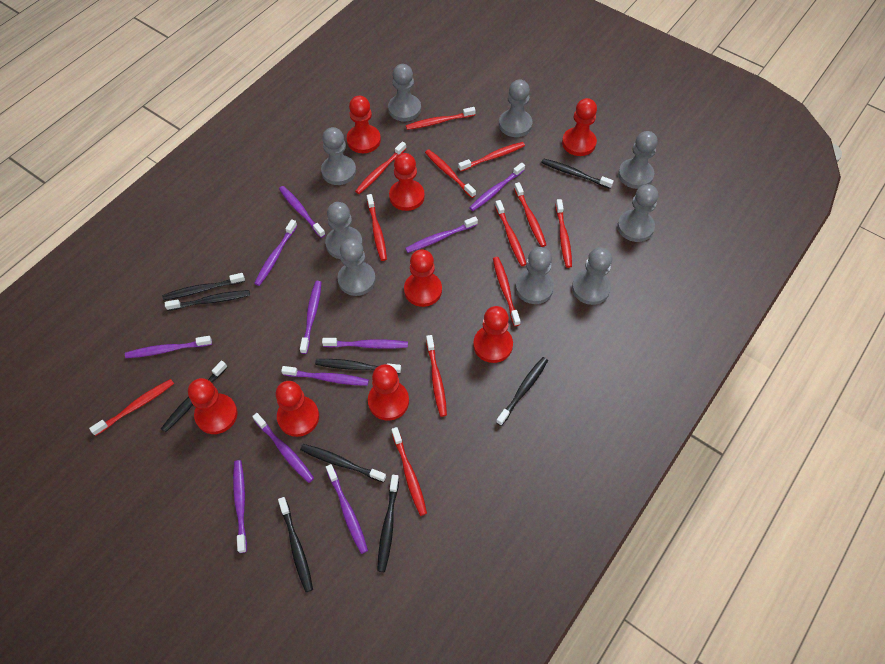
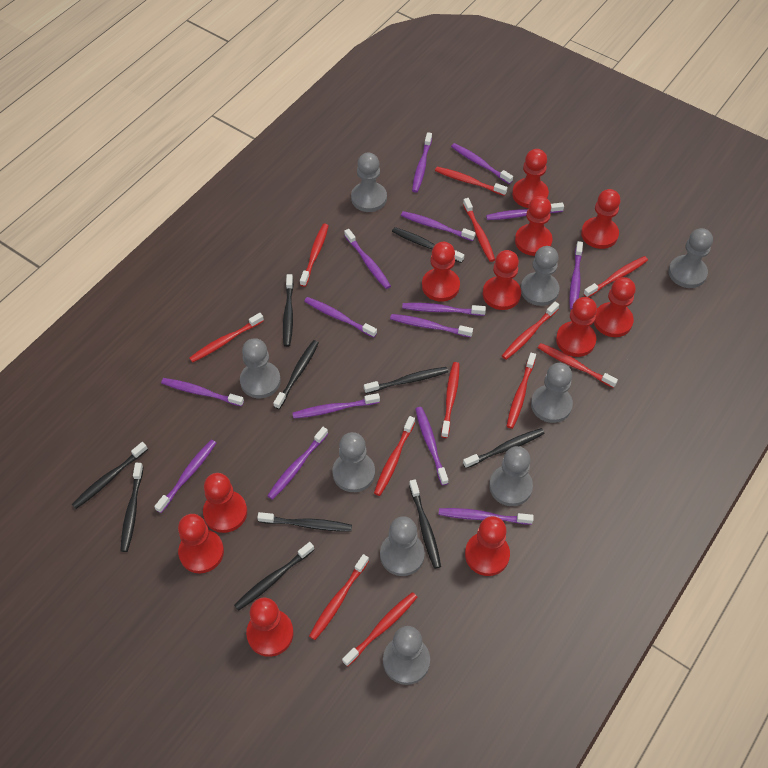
black toothbrush: 9 -> 10
purple toothbrush: 11 -> 15
red pawn: 8 -> 11

